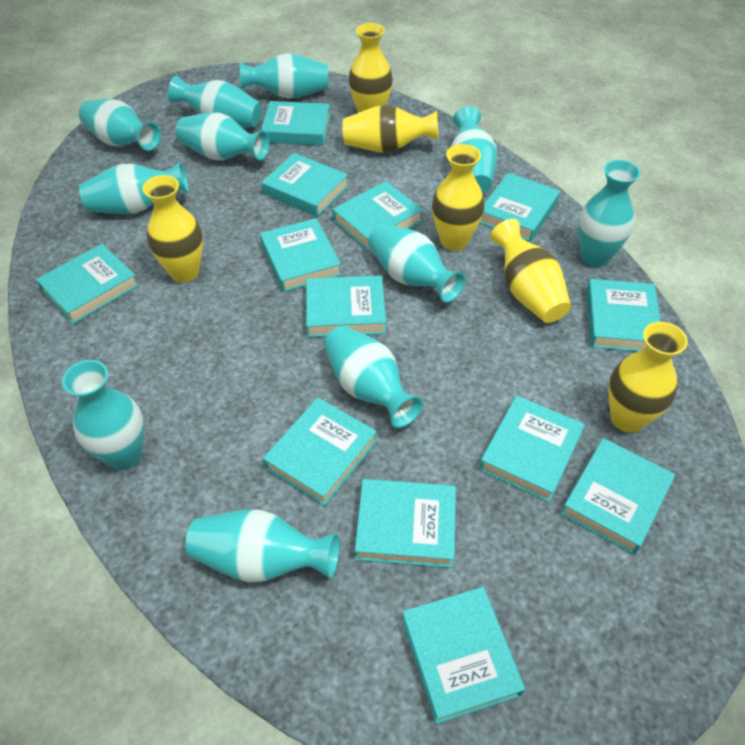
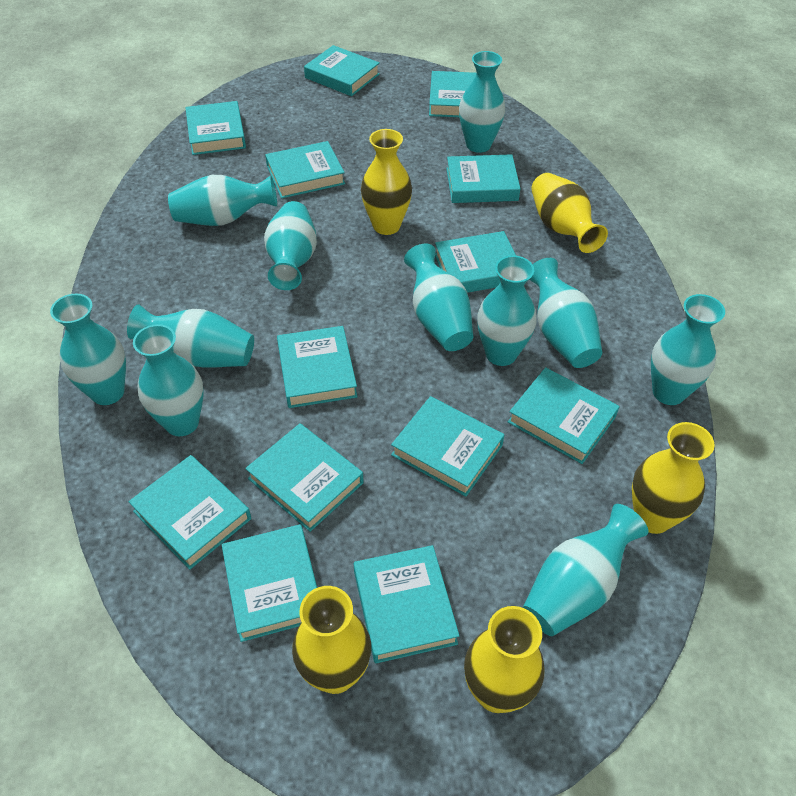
yellow vase: 6 -> 5

